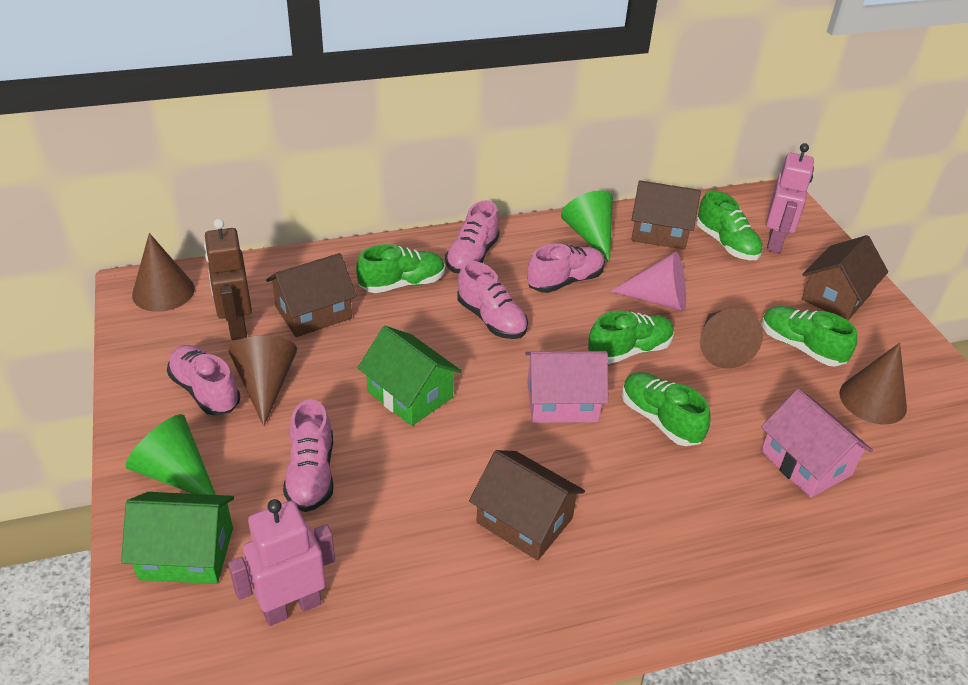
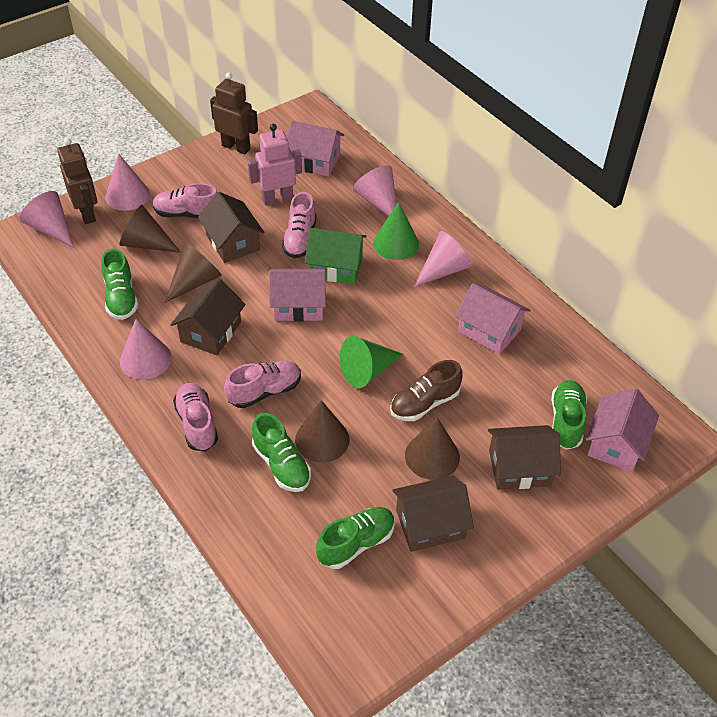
brown robot: 1 -> 2
brown shoe: 0 -> 1
green house: 2 -> 1
green shoe: 5 -> 4
pink cone: 1 -> 5
pink house: 2 -> 4
pink robot: 2 -> 1
pink shoe: 5 -> 4

